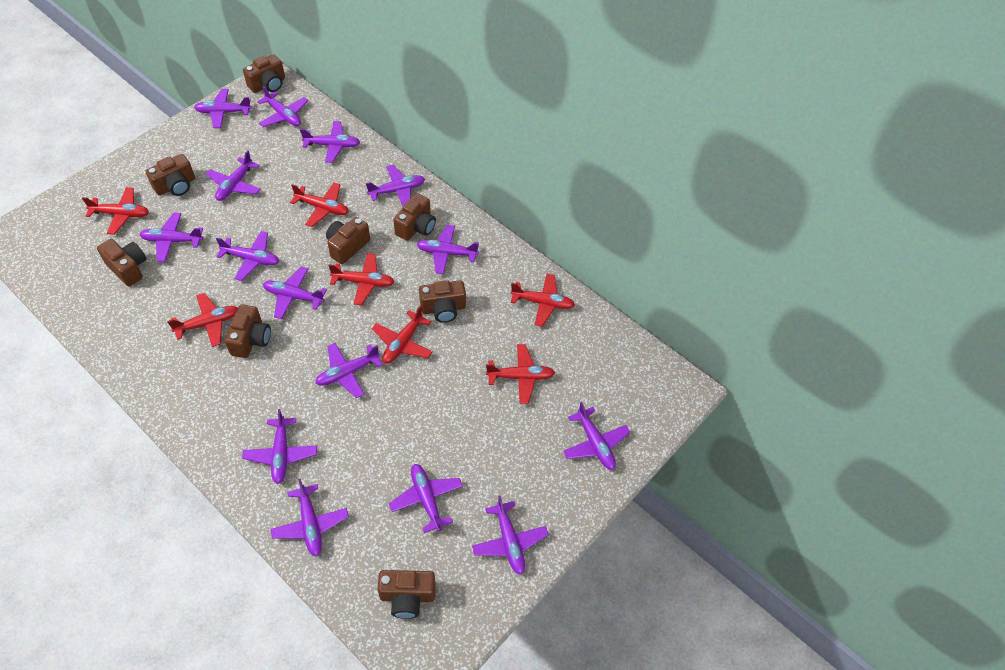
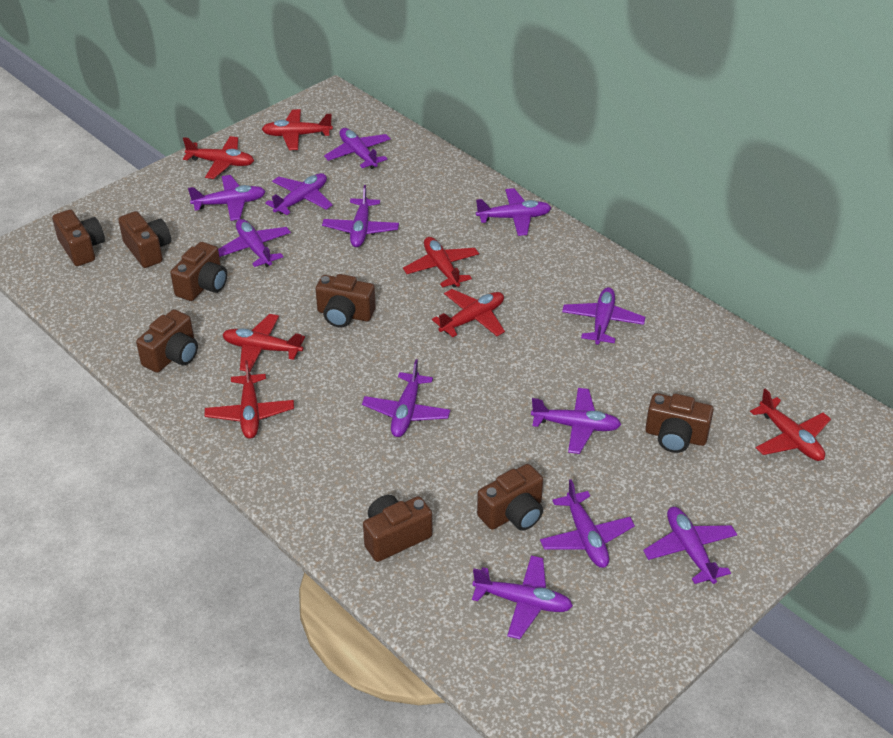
purple plane: 15 -> 12

